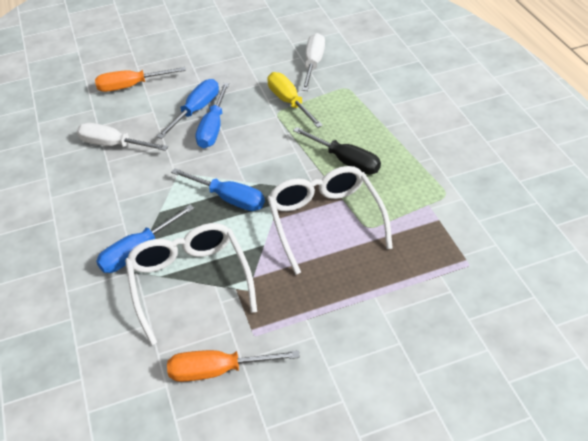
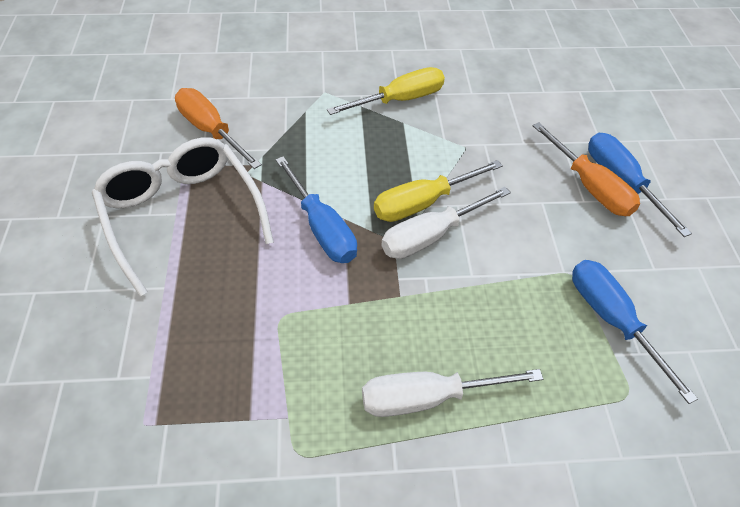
black screwdriver: 1 -> 0
blue screwdriver: 4 -> 3
white glasses: 2 -> 1
yellow screwdriver: 1 -> 2

